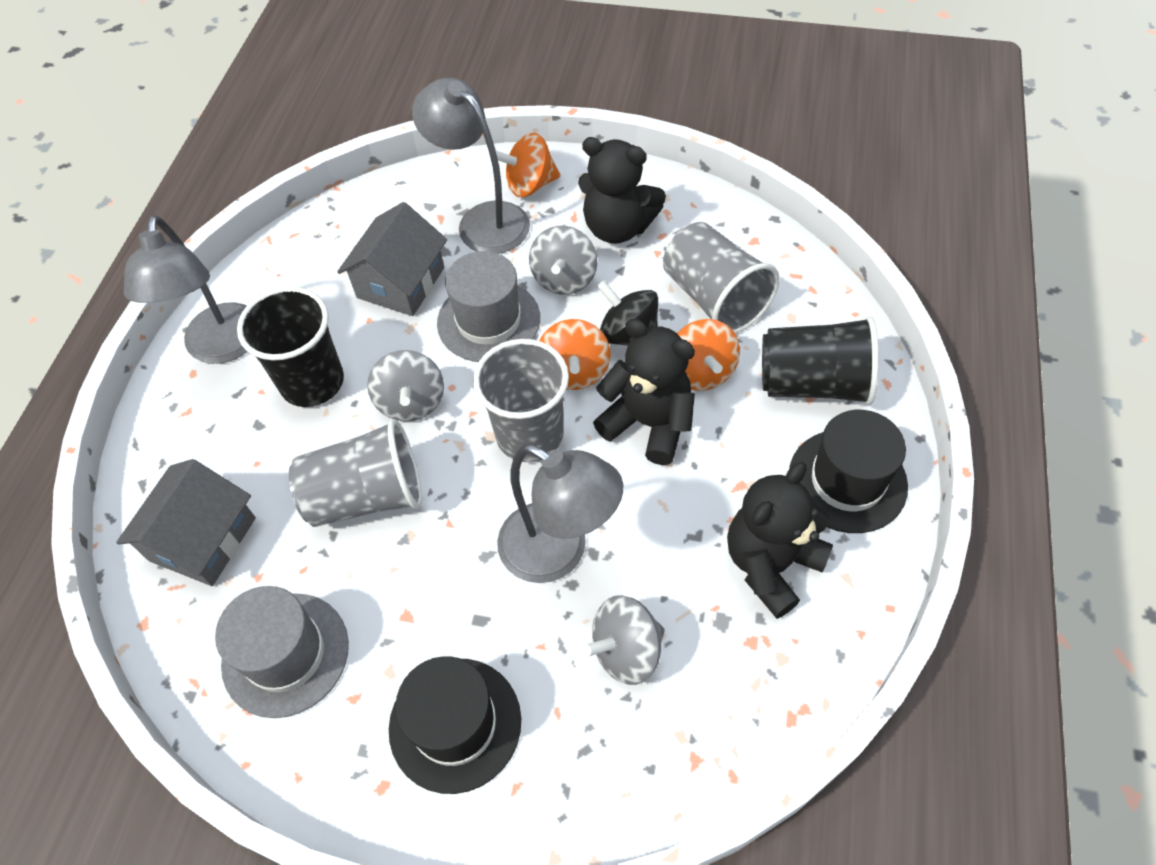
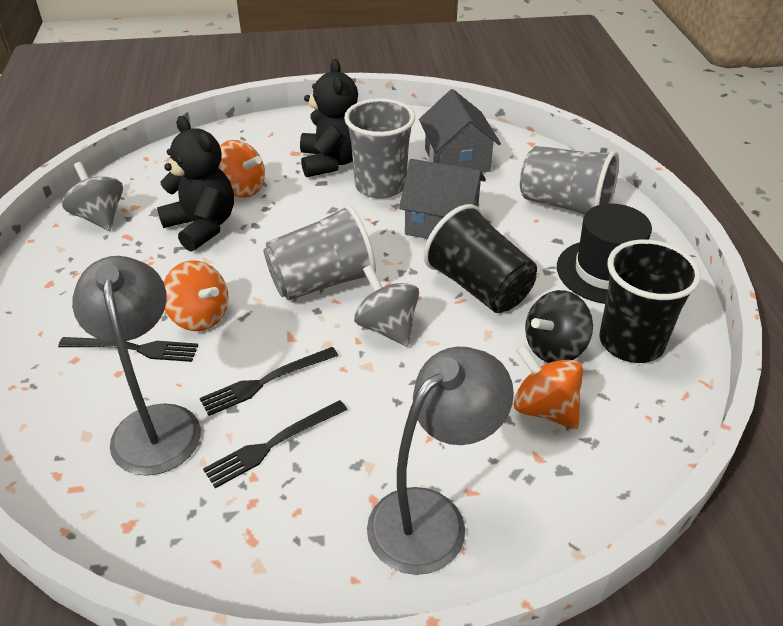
black fork: 0 -> 3
black hat: 2 -> 1
black teddy bear: 3 -> 2
grey hat: 2 -> 0
grey lamp: 3 -> 2
grey spinning top: 3 -> 2

